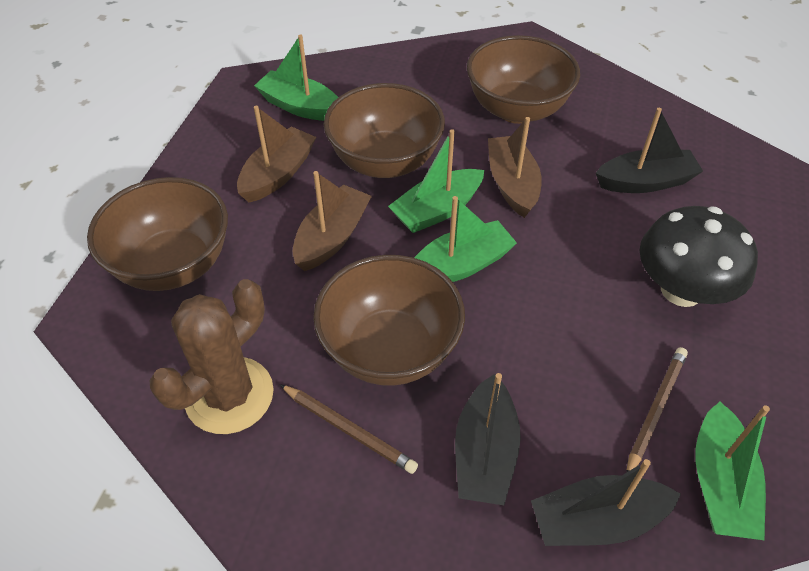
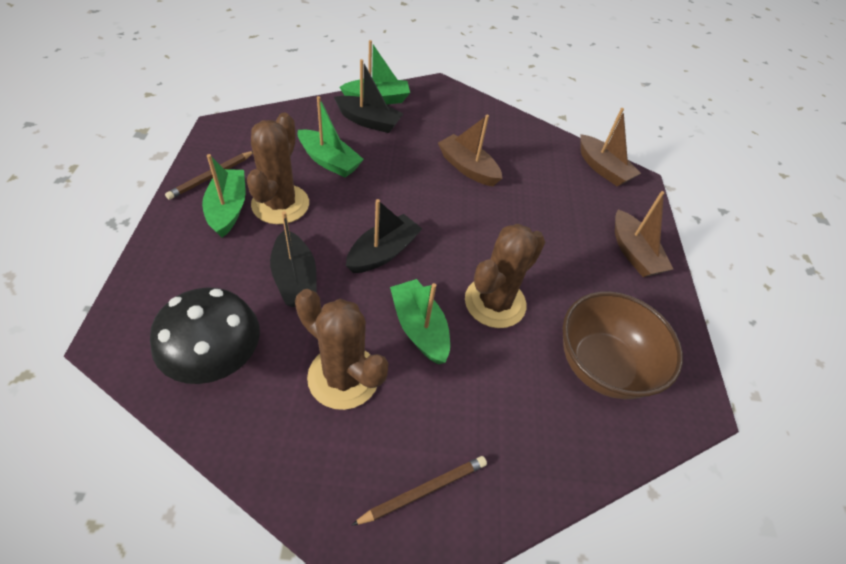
brown bowl: 4 -> 1
brown cactus: 1 -> 3

